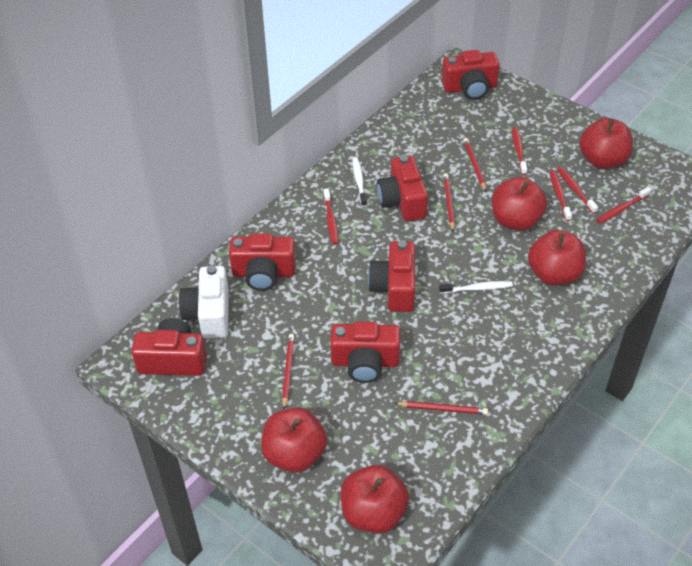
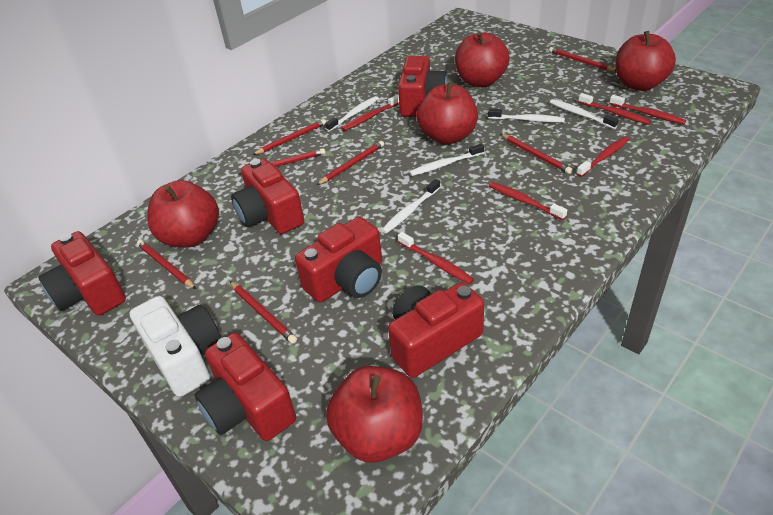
red pencil: 4 -> 7
red toothbrush: 5 -> 6
white toothbrush: 2 -> 5

